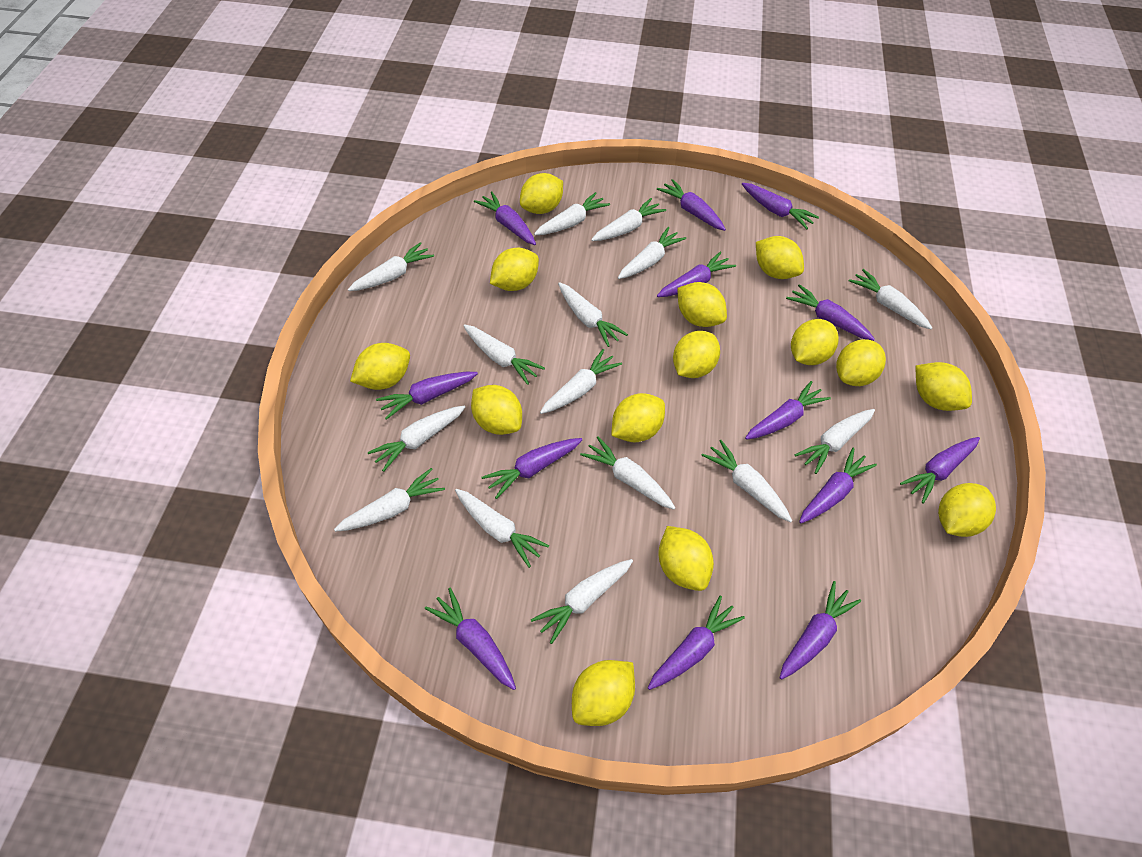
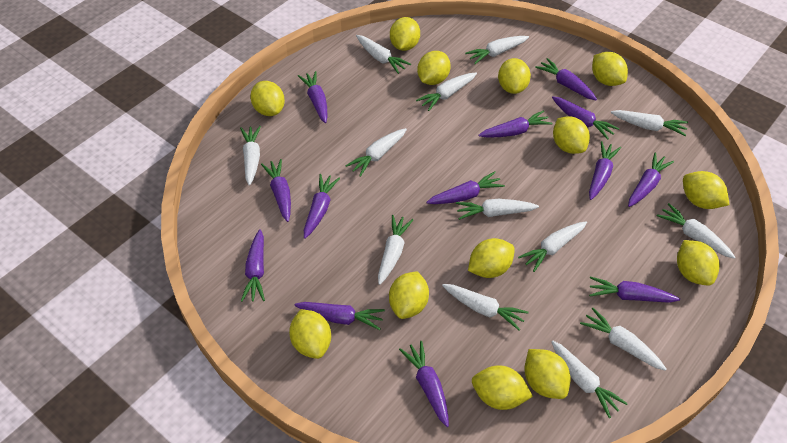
white carrot: 15 -> 13
yellow lemon: 14 -> 13

